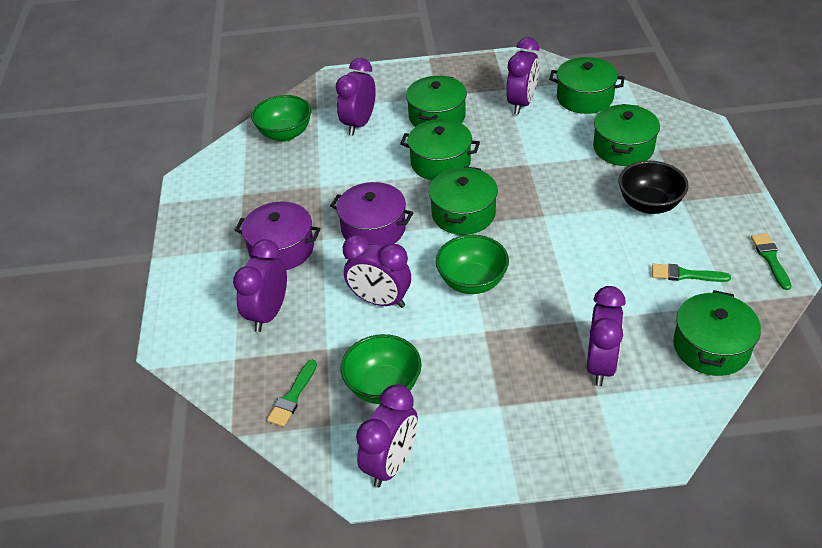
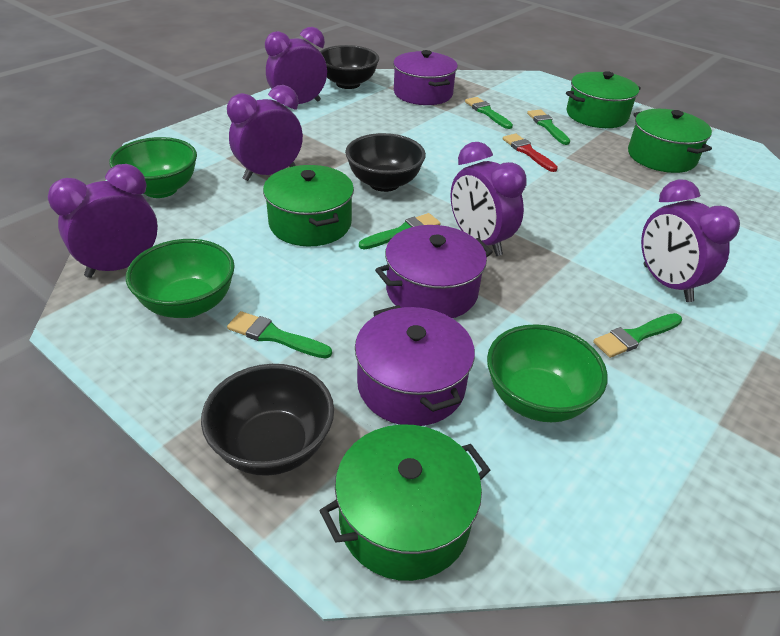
black bowl: 1 -> 3
green brush: 3 -> 5
green pot: 6 -> 4
purple clock: 6 -> 5
purple pot: 2 -> 3
red brush: 0 -> 1

